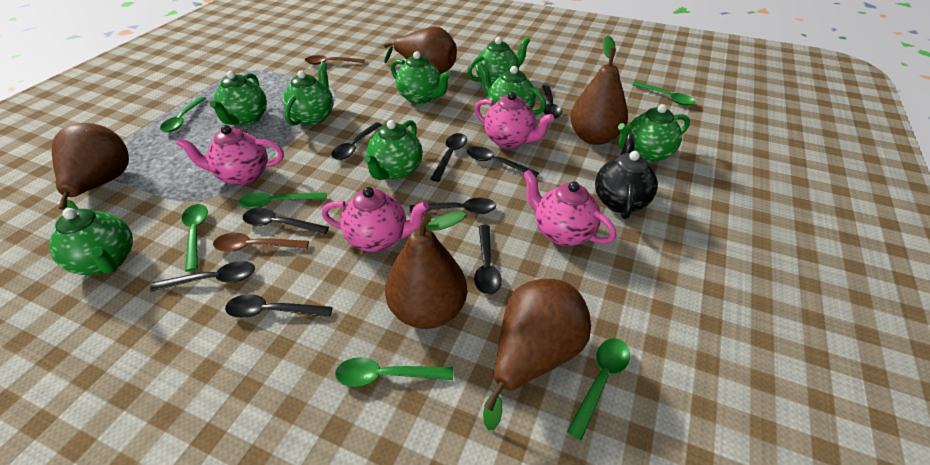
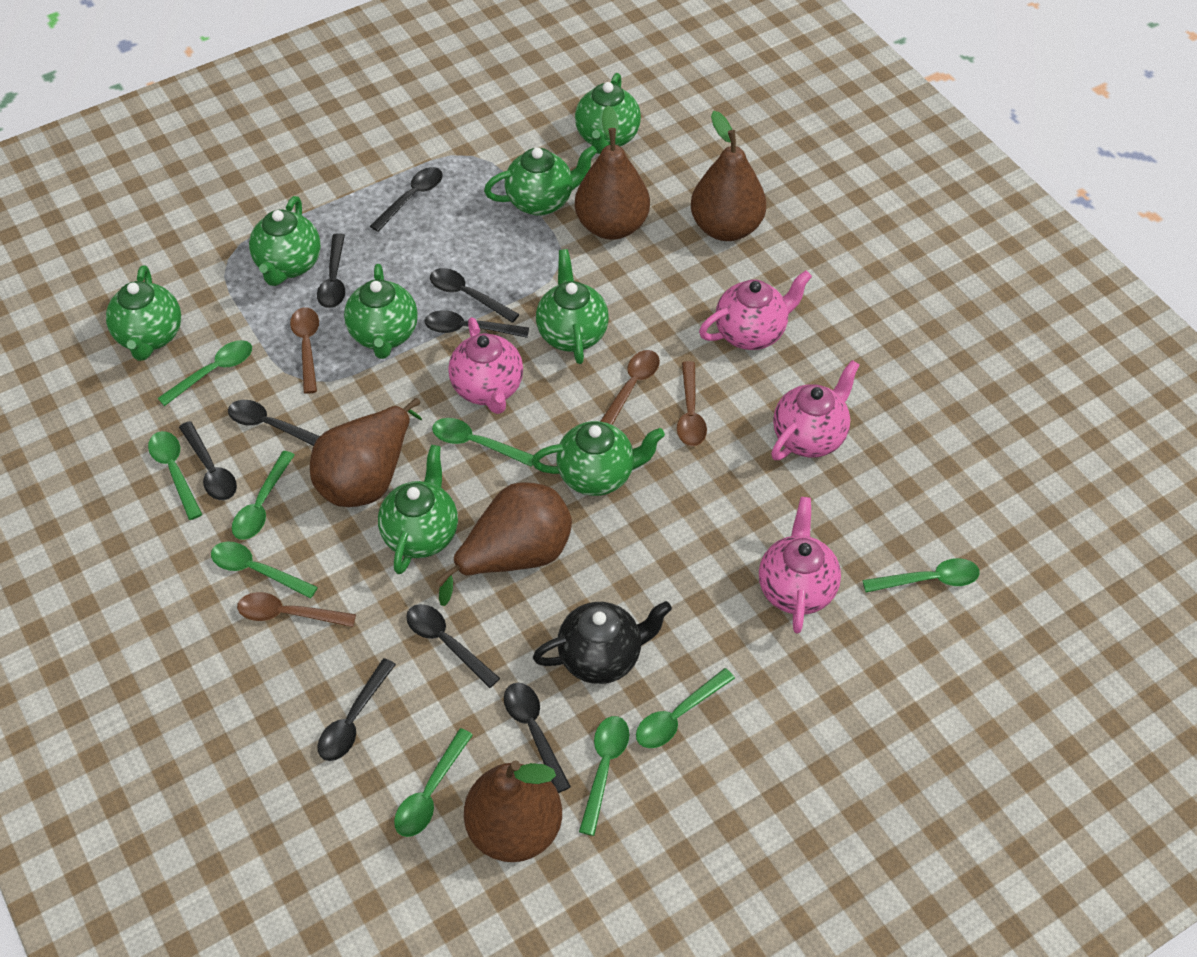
brown spoon: 2 -> 4
green spoon: 6 -> 9

